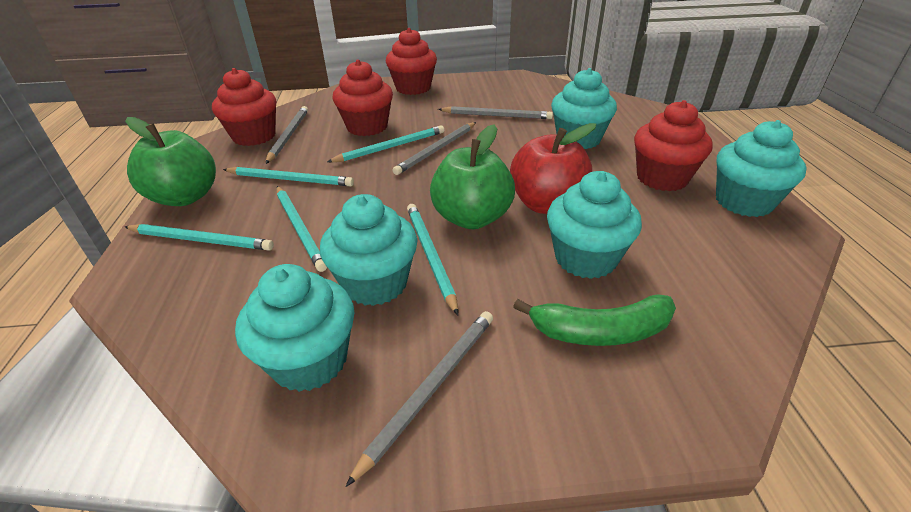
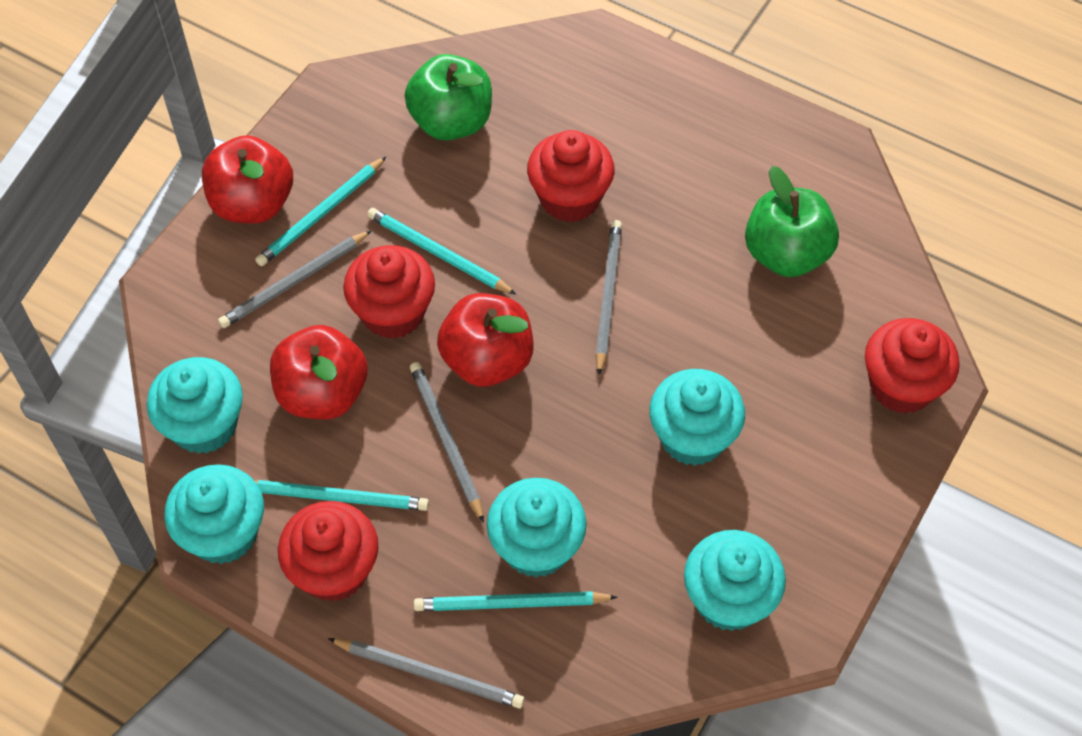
green banana: 1 -> 0
red apple: 1 -> 3
turquoise pencil: 5 -> 4

